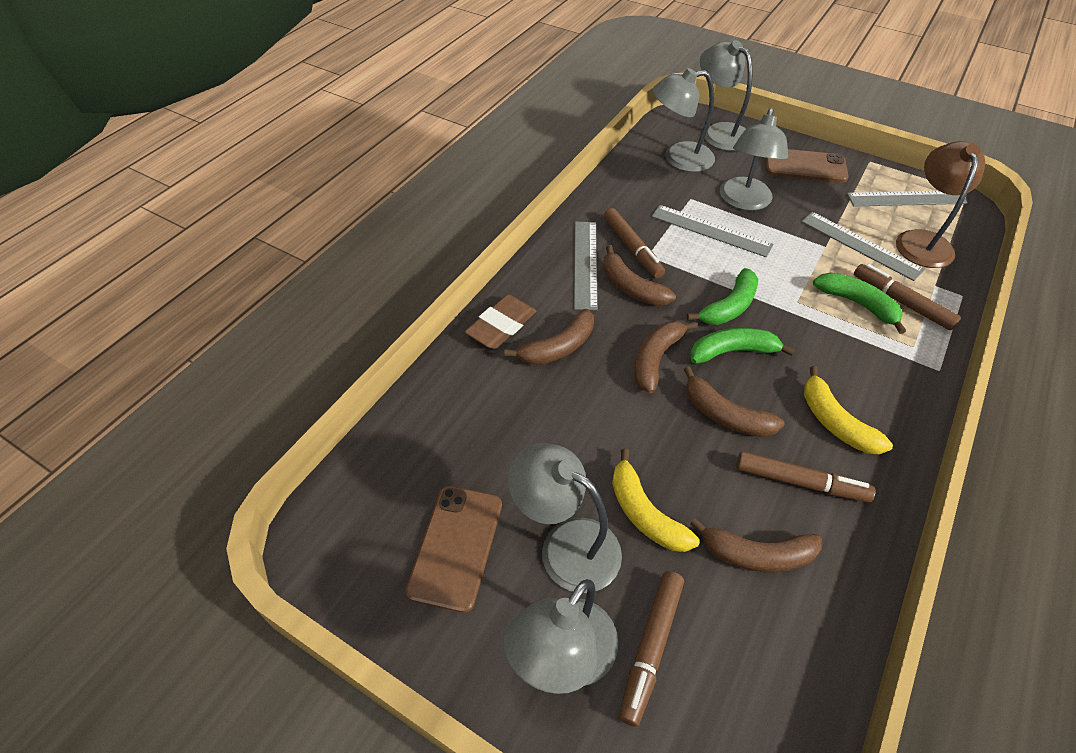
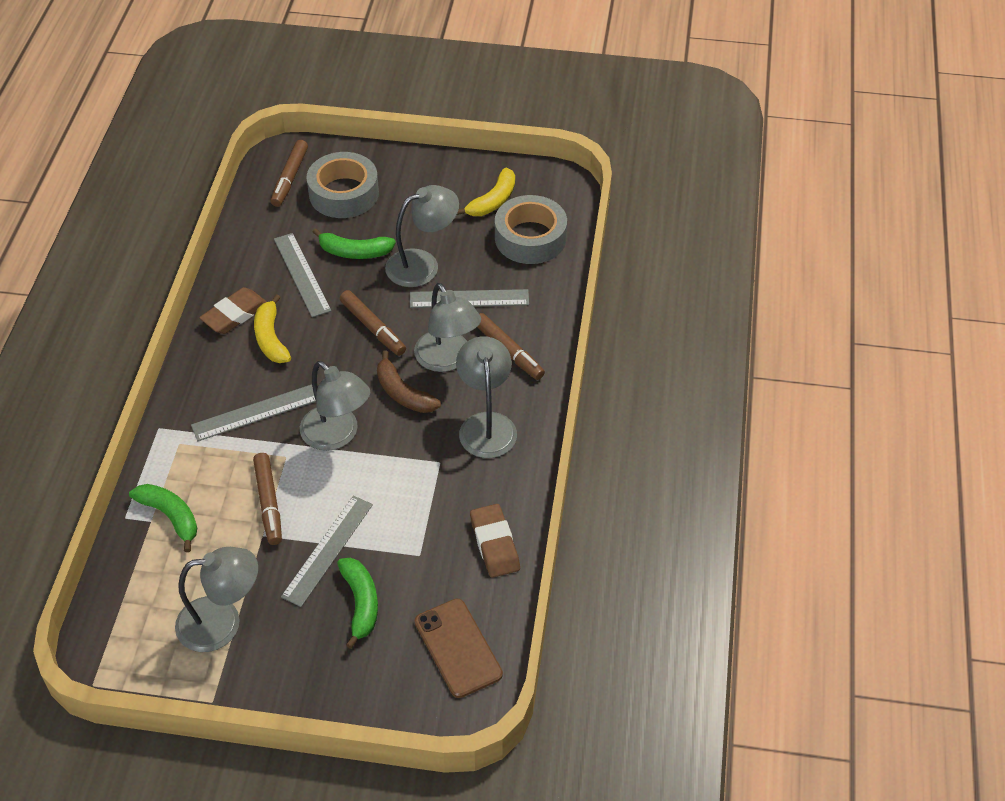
brown banana: 5 -> 1
brown eraser: 1 -> 2
brown lamp: 1 -> 0
brown phone: 2 -> 1
grey tape: 0 -> 2

